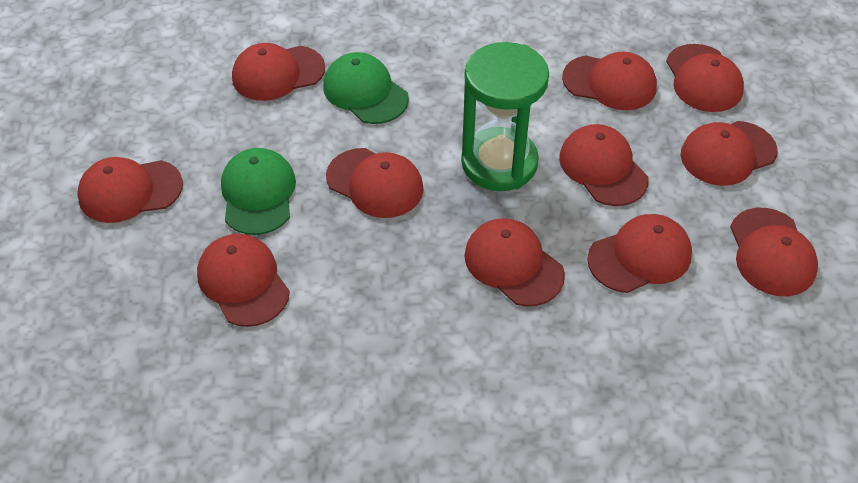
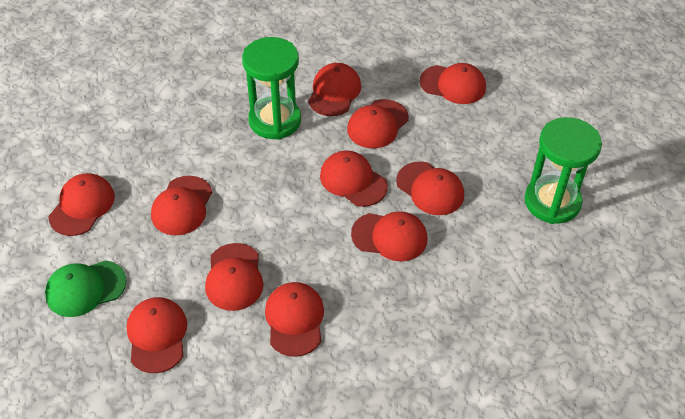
green cap: 2 -> 1
green hourglass: 1 -> 2

